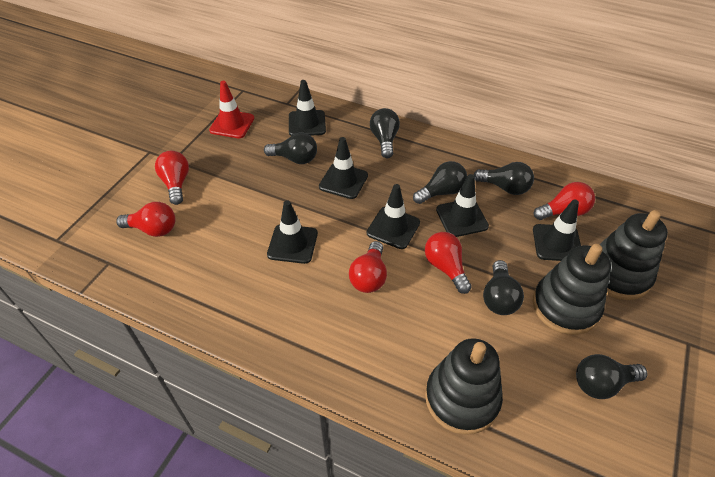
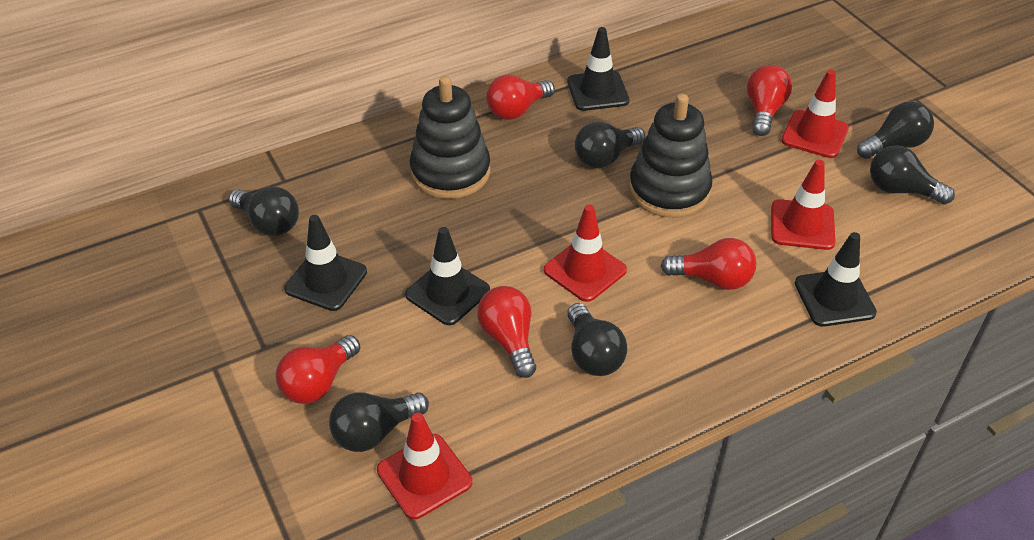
black stacking toy: 3 -> 2
black traffic cone: 6 -> 4
red traffic cone: 1 -> 4

